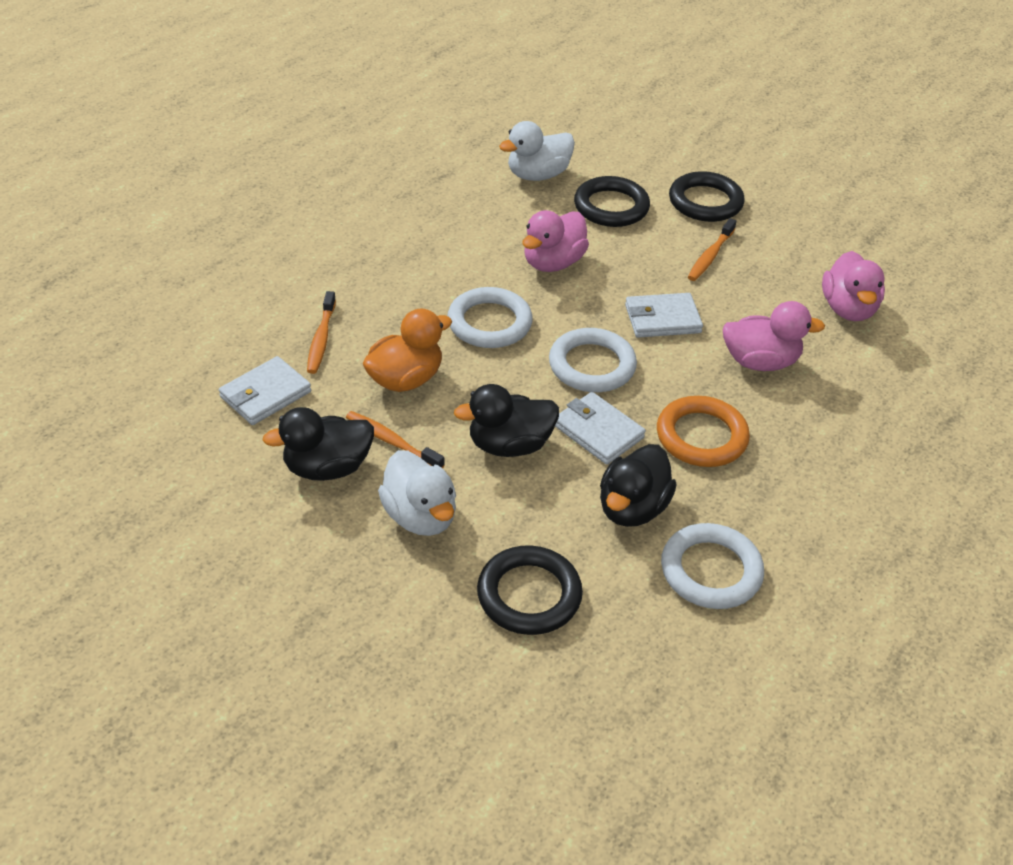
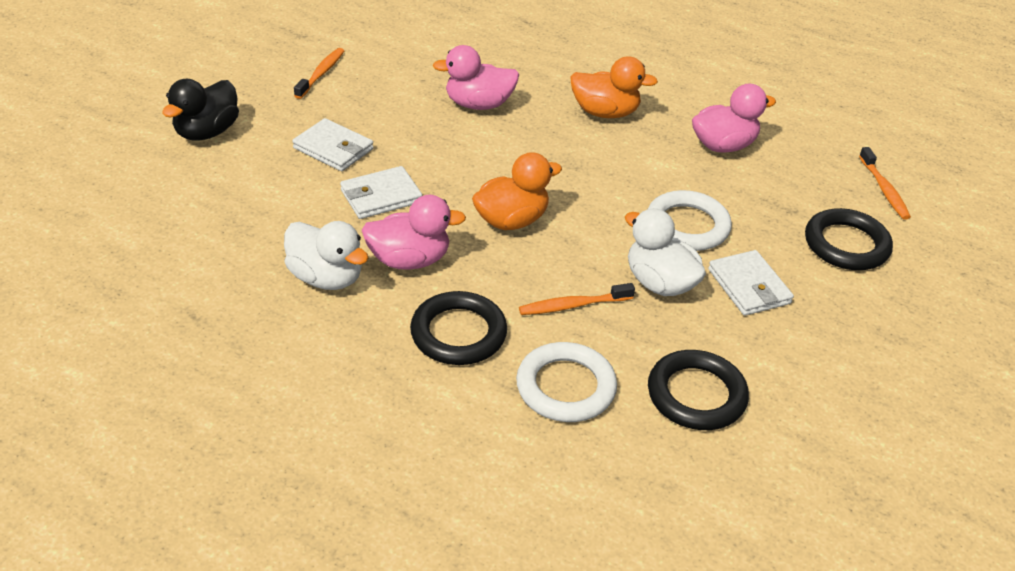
black duck: 3 -> 1
orange duck: 1 -> 2
orange ring: 1 -> 0
white ring: 3 -> 2

